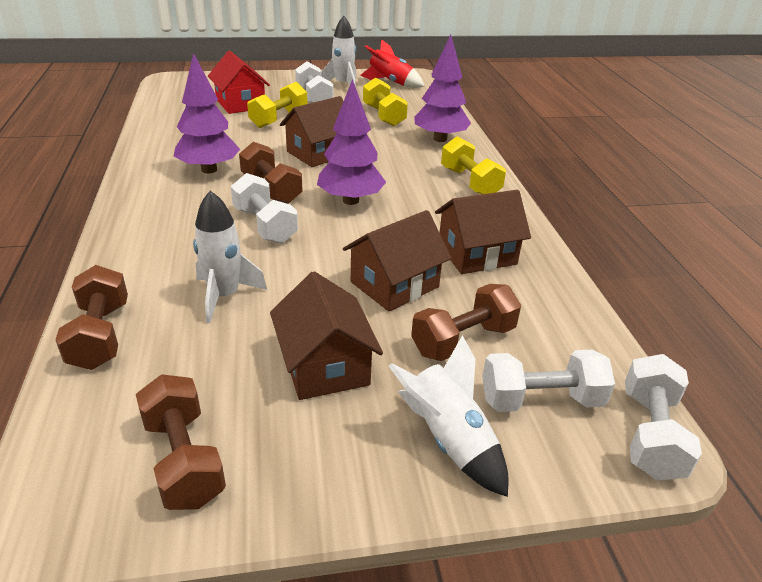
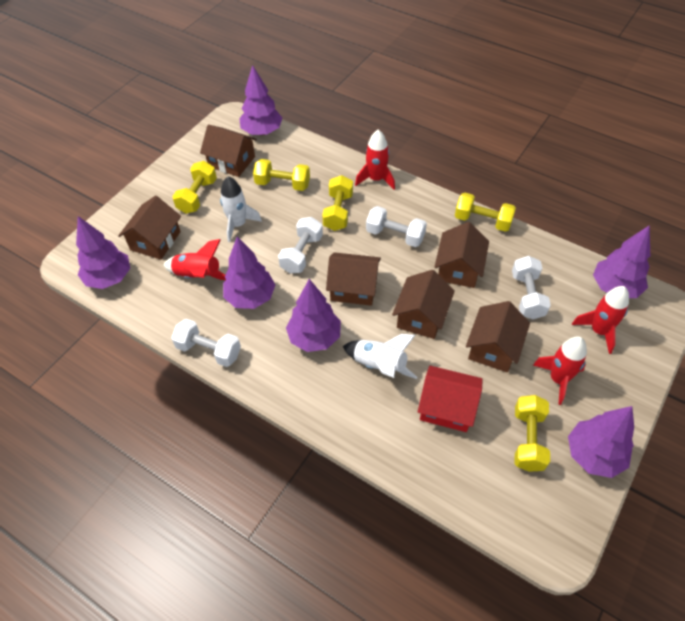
brown dumbbell: 4 -> 0
brown house: 4 -> 6
purple tree: 3 -> 6
red rocket: 1 -> 4
white rocket: 3 -> 2
yellow dumbbell: 3 -> 5

